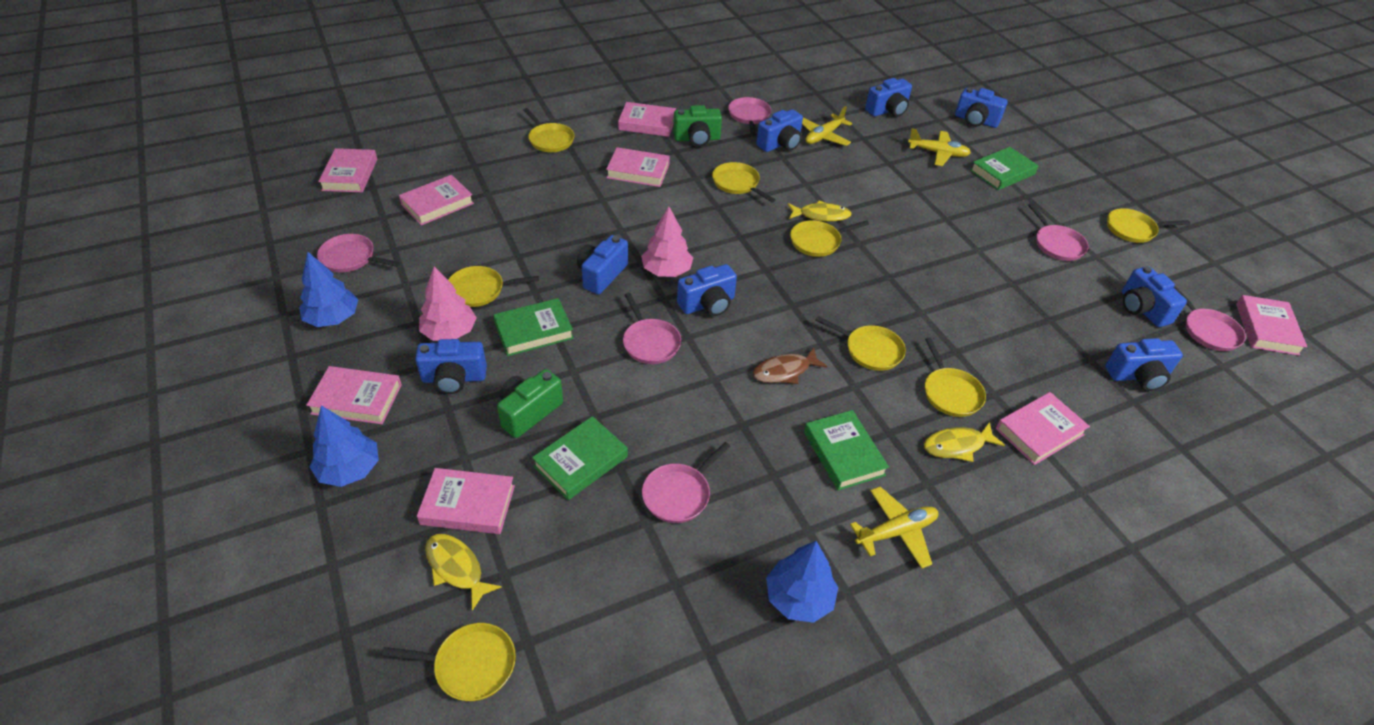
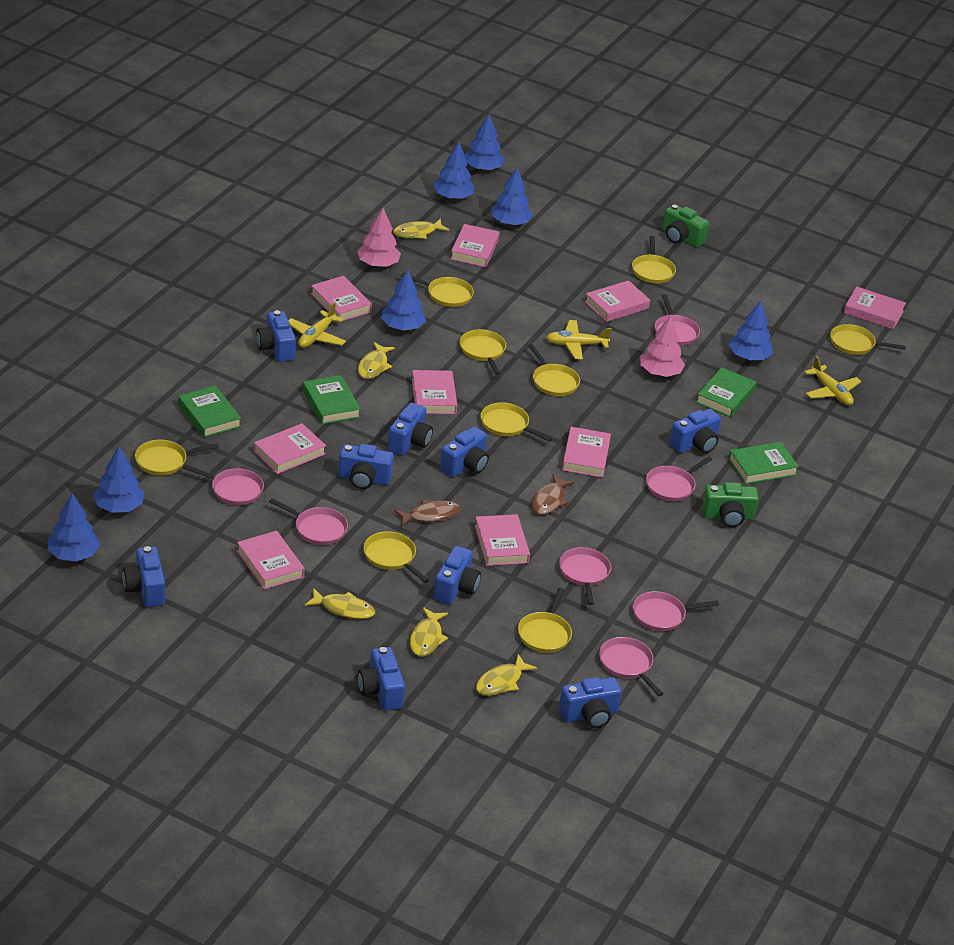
blue camera: 8 -> 9
blue tree: 3 -> 7
brown fish: 1 -> 2
pink book: 8 -> 9
pink pan: 6 -> 7
yellow fish: 3 -> 5
yellow pan: 8 -> 9

